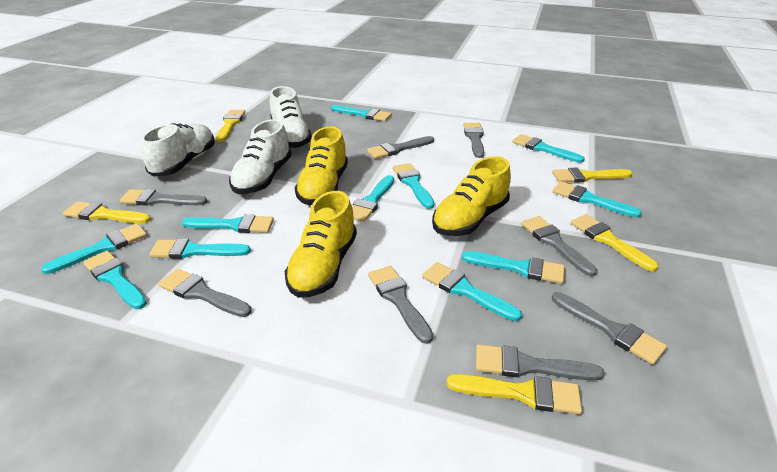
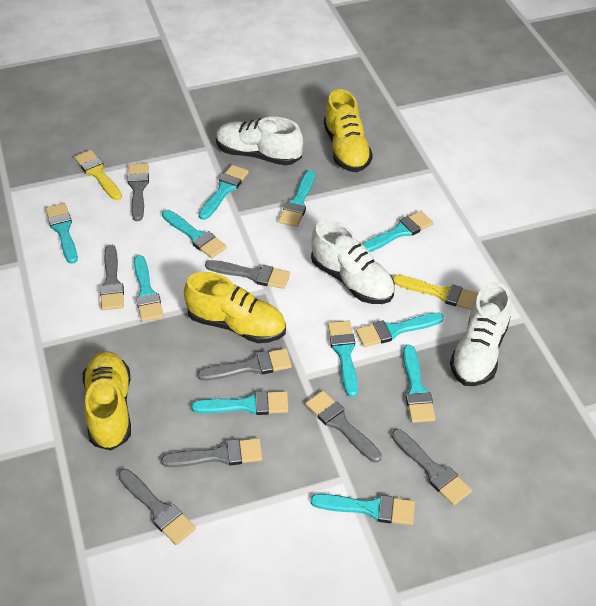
yellow brush: 5 -> 2

